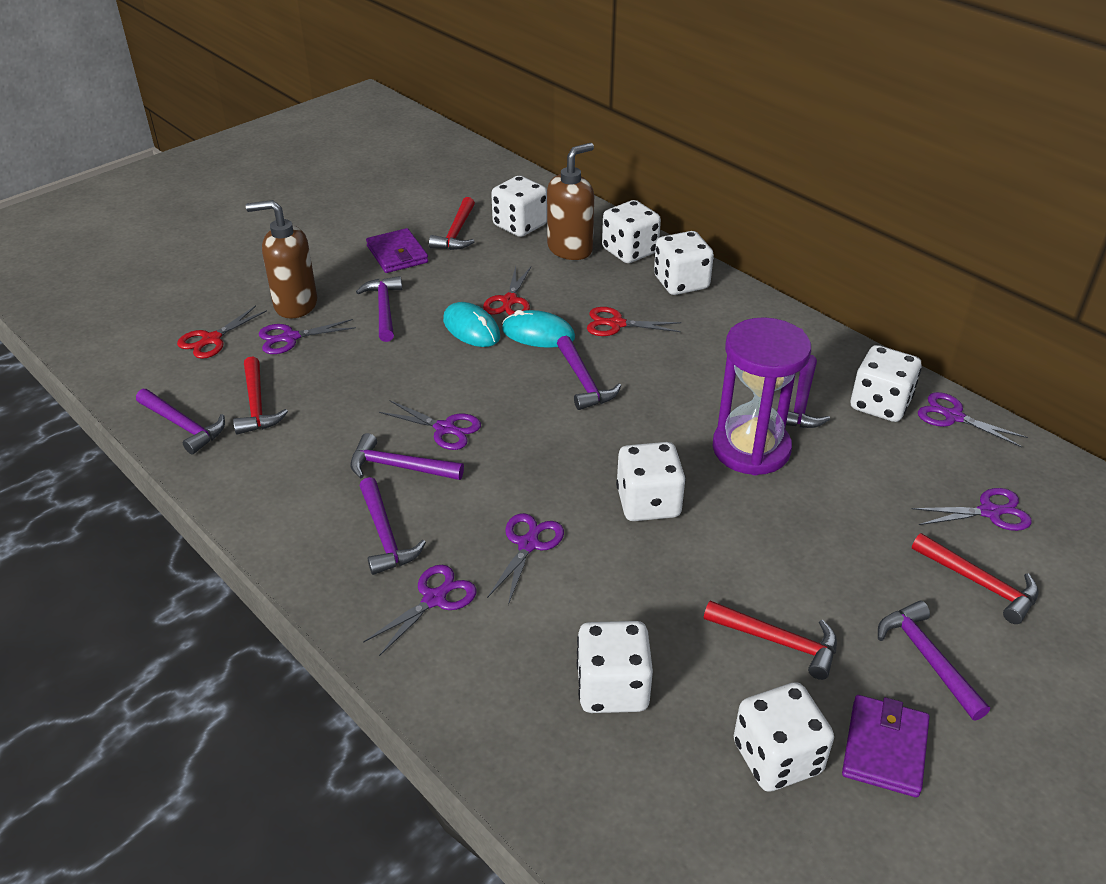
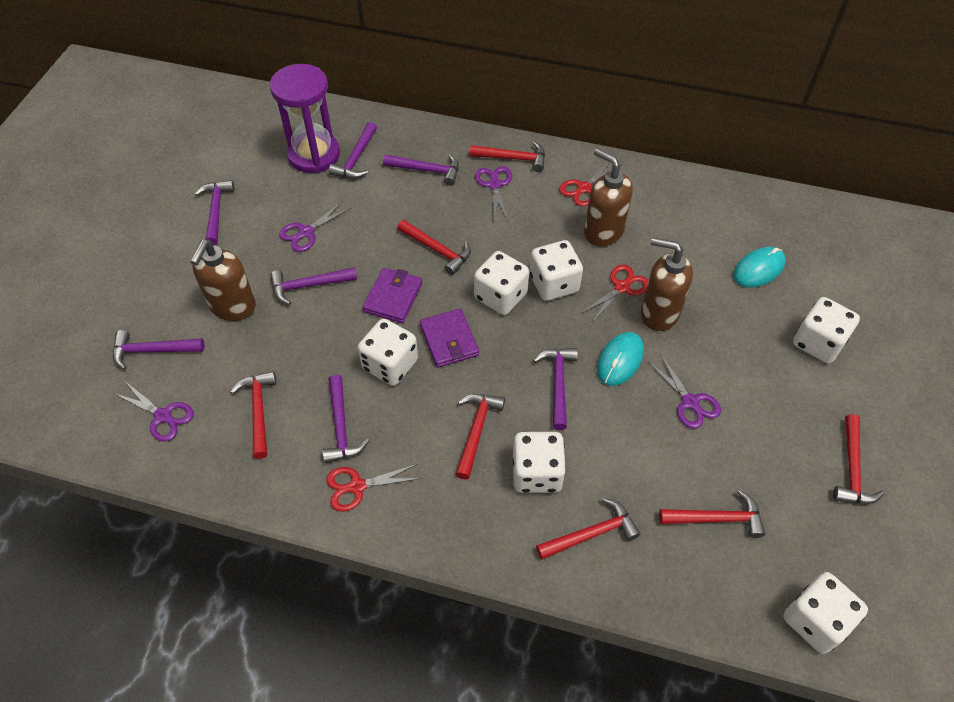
brown soap dispenser: 2 -> 3
purple scissors: 6 -> 4
red hammer: 4 -> 7
white dice: 7 -> 6

